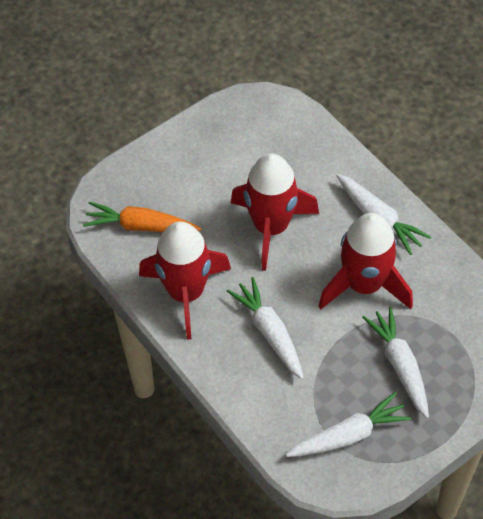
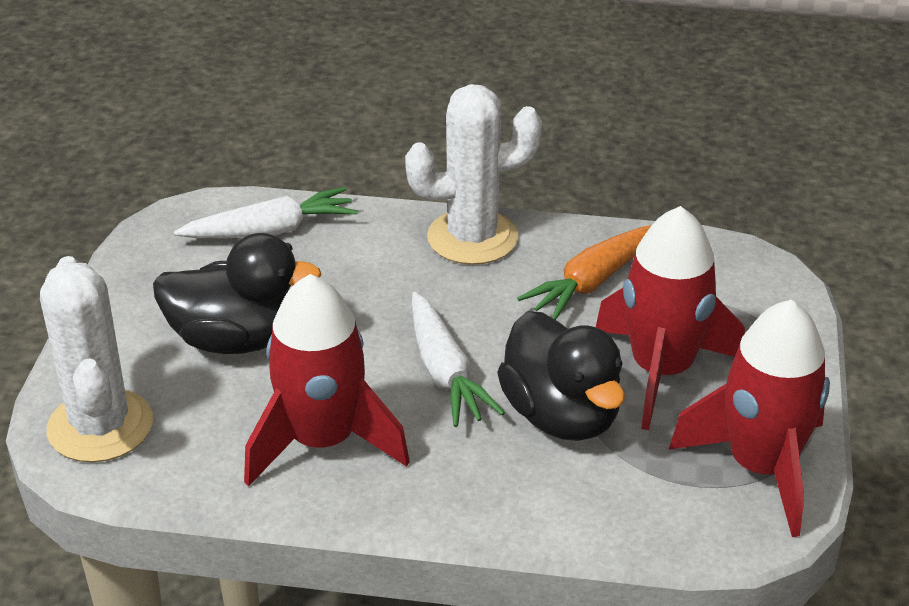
black duck: 0 -> 2
white cactus: 0 -> 2
white carrot: 4 -> 2

